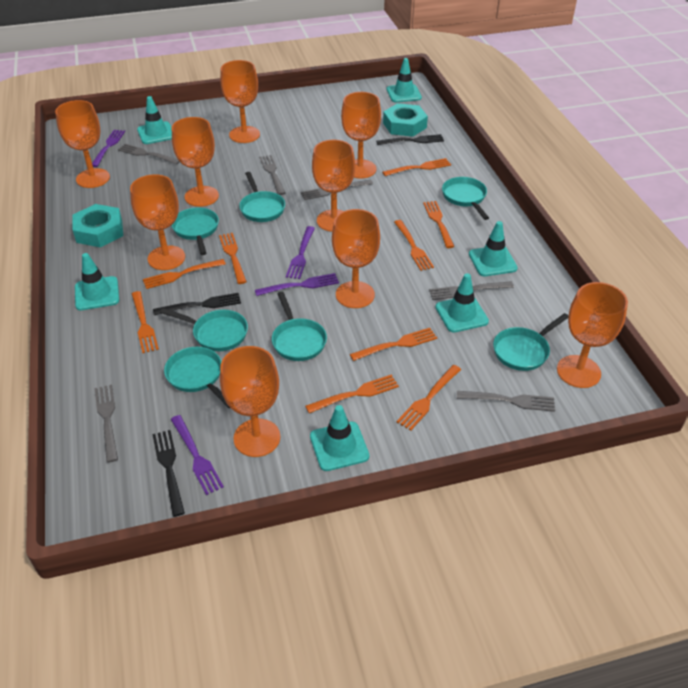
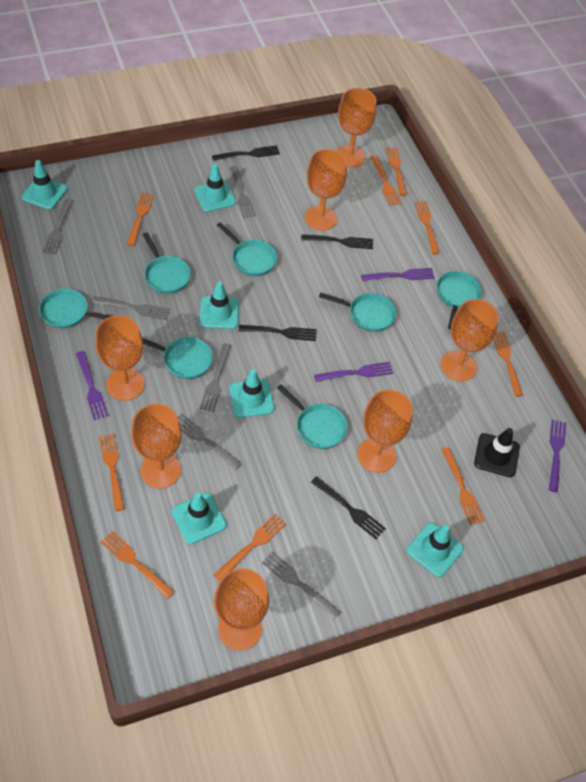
black fork: 3 -> 4
black traffic cone: 0 -> 1
orange goblet: 9 -> 7
turquoise nut: 2 -> 0

